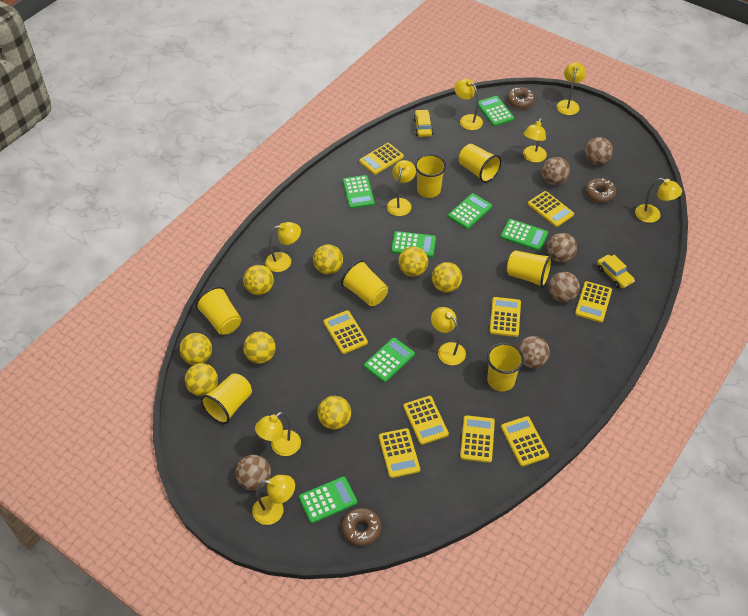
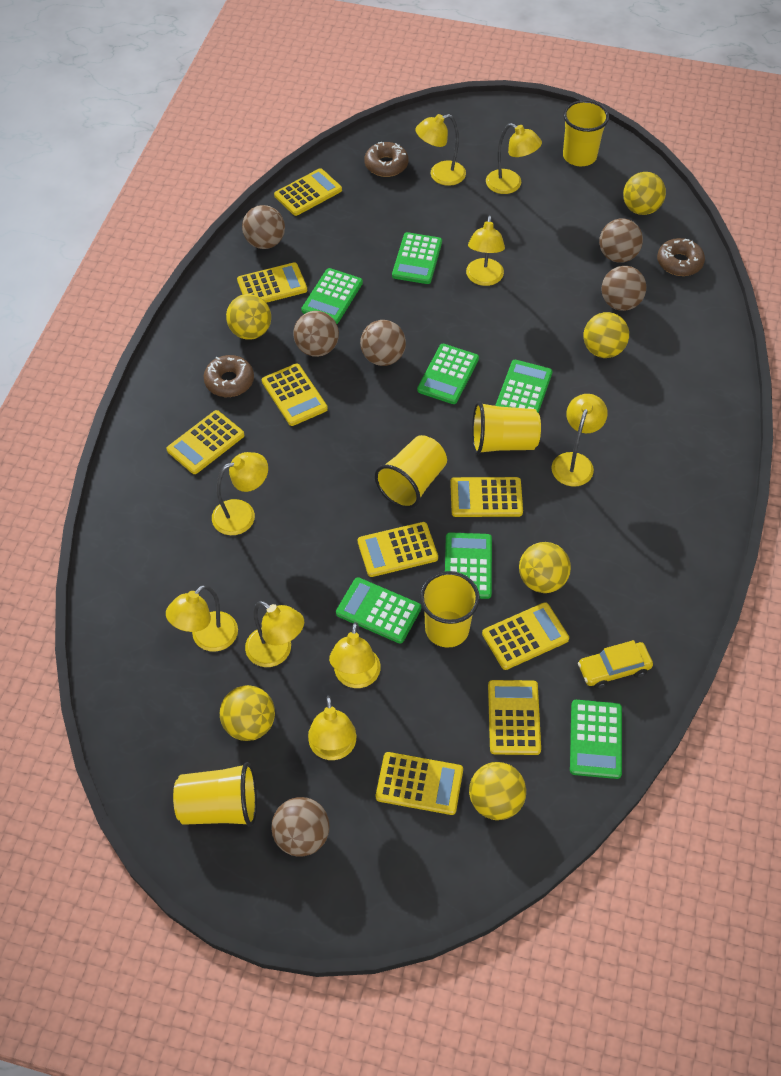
yellow ball: 8 -> 6
yellow car: 2 -> 1
yellow cup: 7 -> 5

